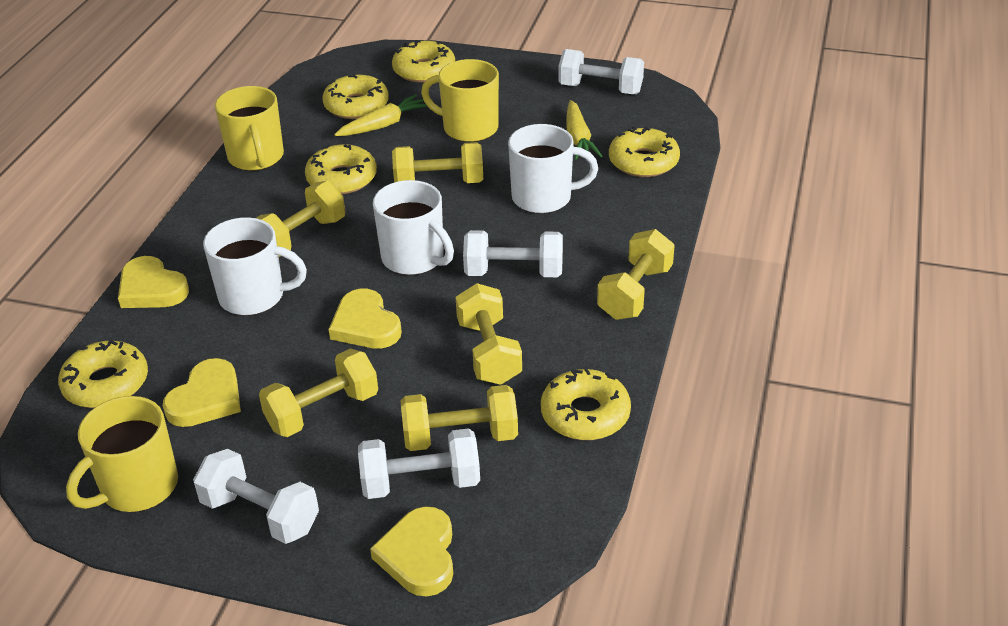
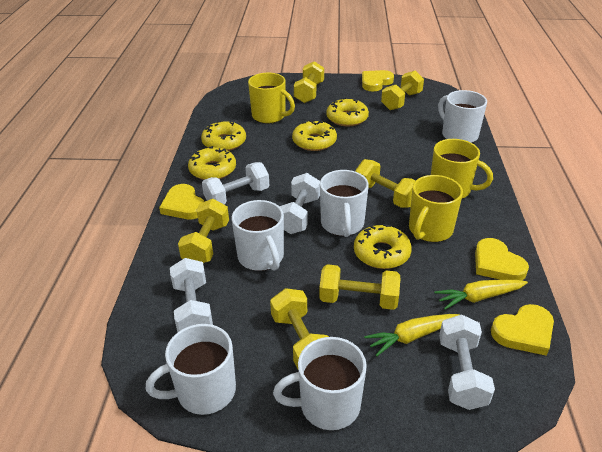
white mug: 3 -> 5
yellow donut: 6 -> 5

